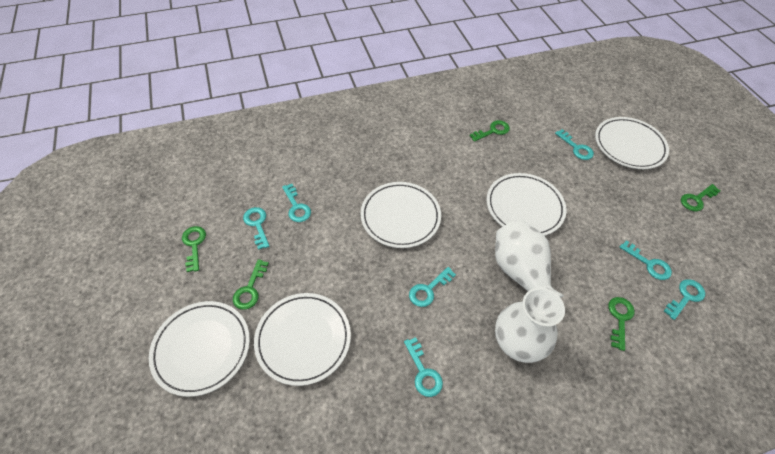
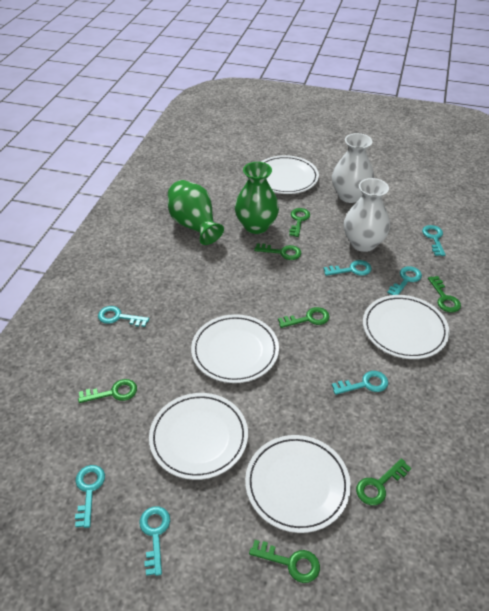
green key: 5 -> 7
green vase: 0 -> 2

